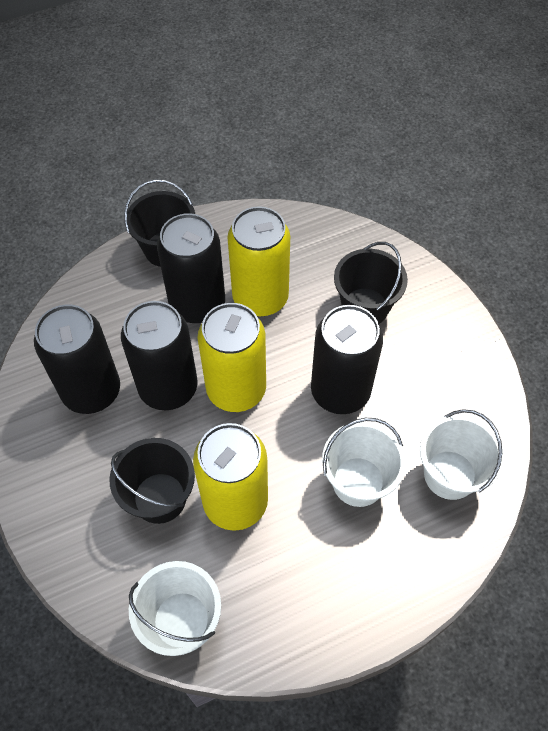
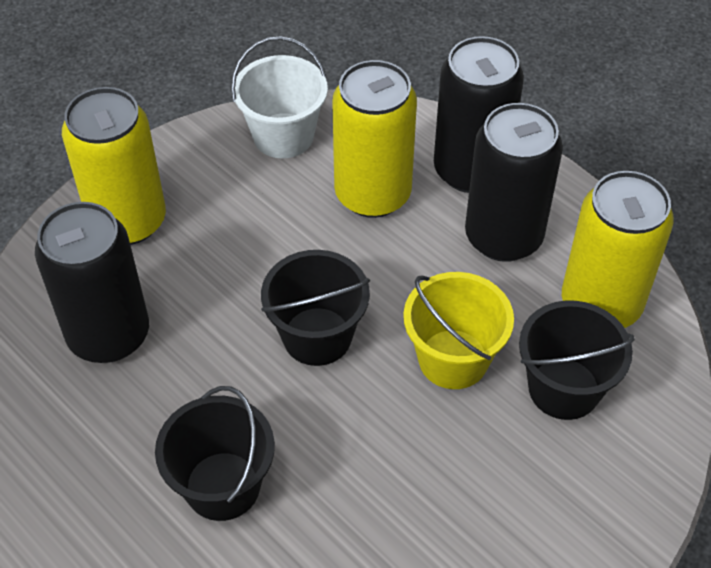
black can: 4 -> 3
white bucket: 3 -> 1
yellow bucket: 0 -> 1

